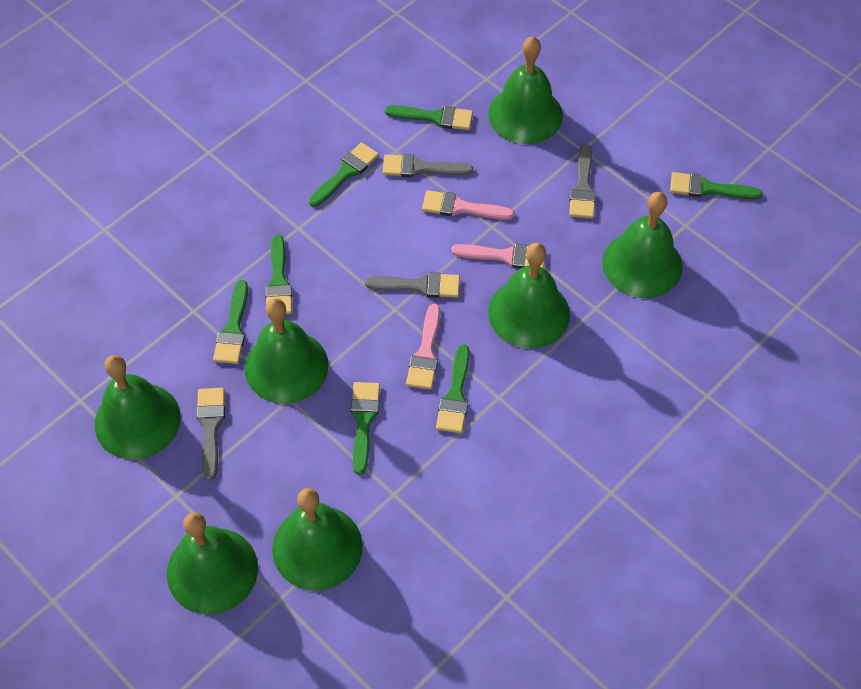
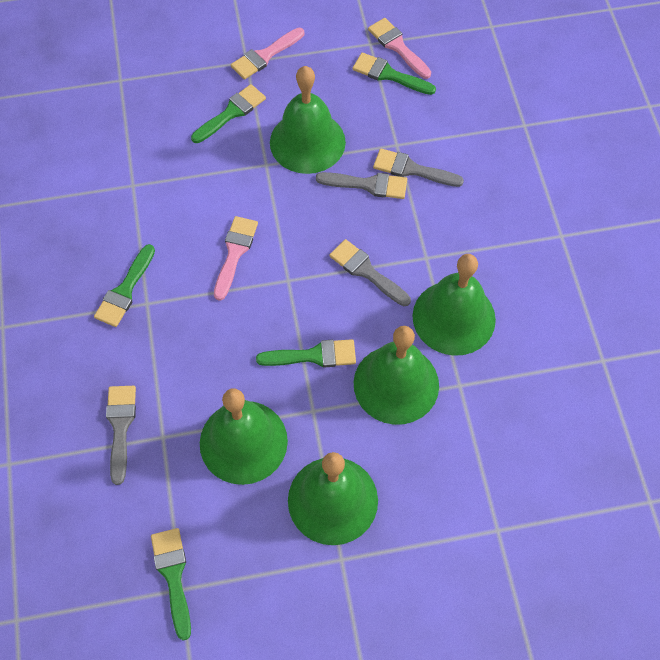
green bell: 7 -> 5
green brush: 7 -> 5

